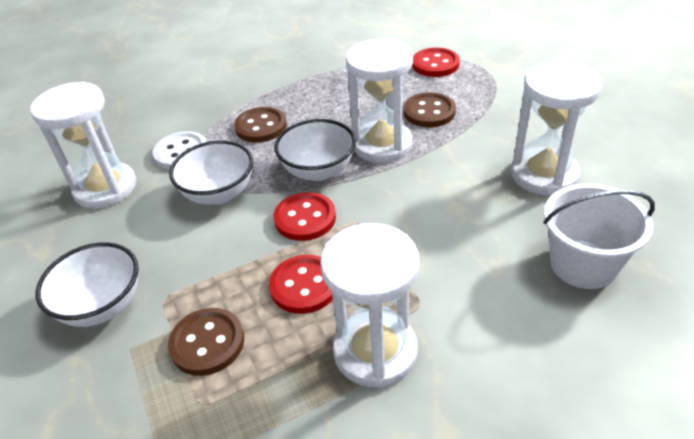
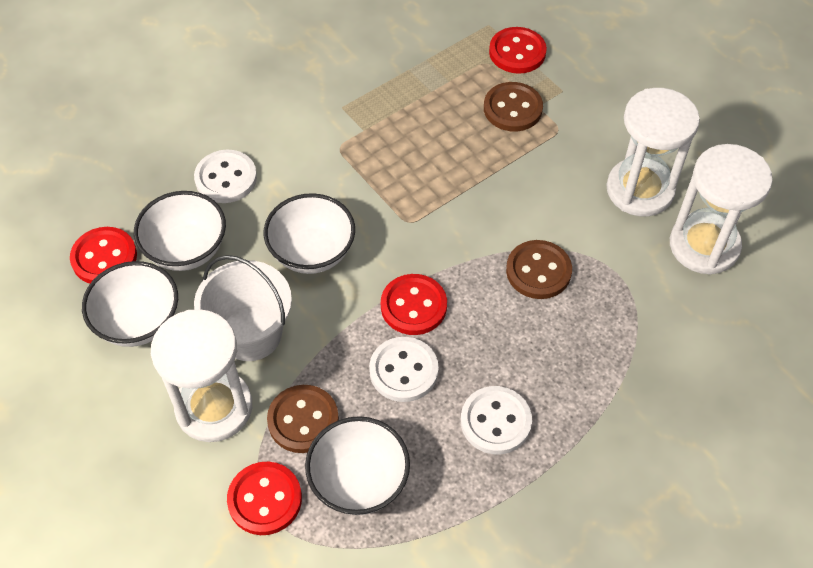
red button: 3 -> 4
white bowl: 3 -> 4
white button: 1 -> 3
white hourglass: 4 -> 3

